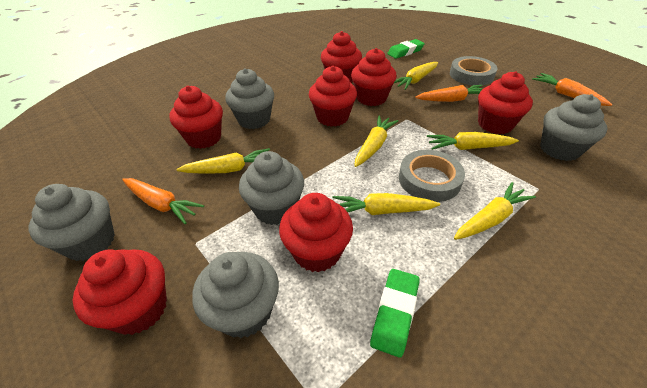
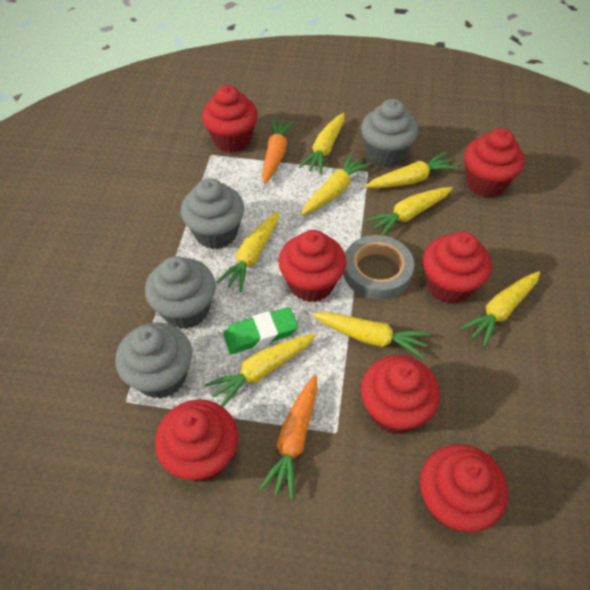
green eraser: 2 -> 1
grey cupcake: 5 -> 4
grey tape: 2 -> 1
orange carrot: 3 -> 2
yellow carrot: 6 -> 8

